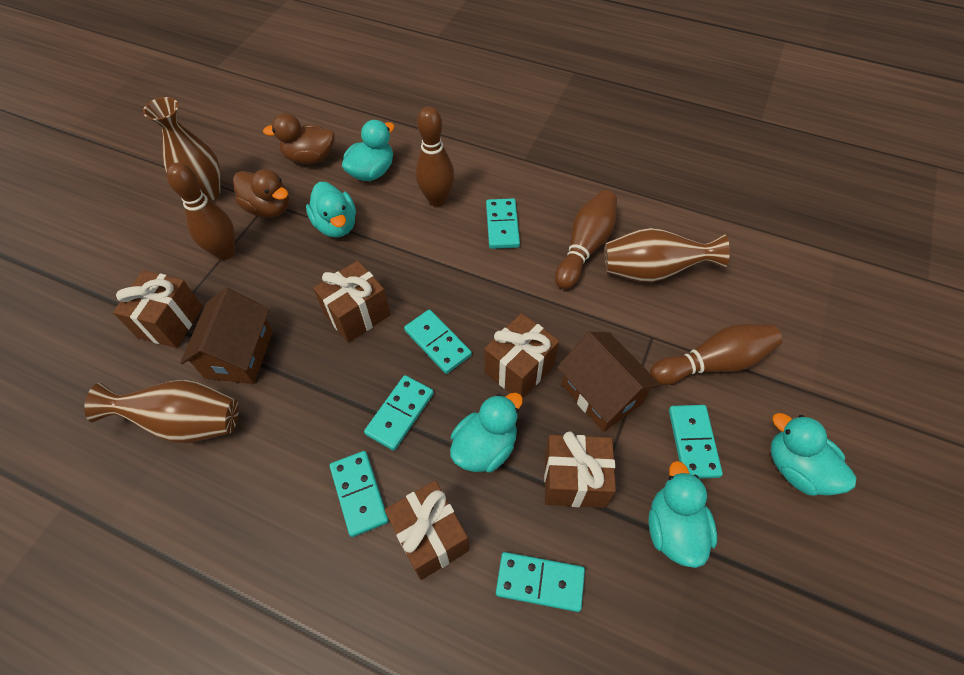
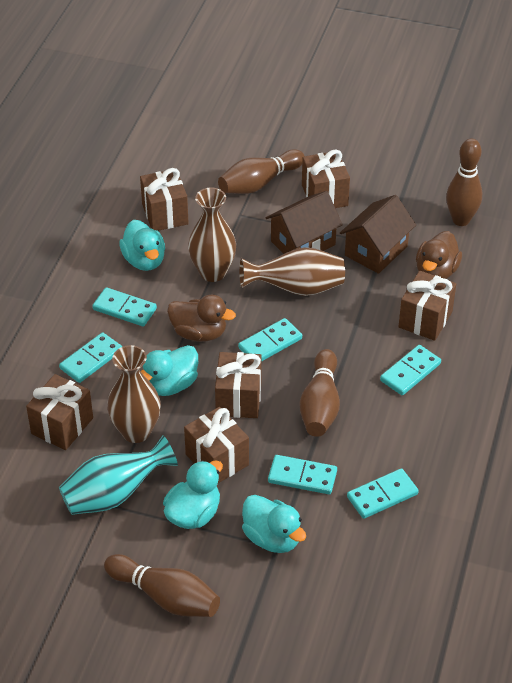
brown gift: 5 -> 6
turquoise duck: 5 -> 4
turquoise vase: 0 -> 1

